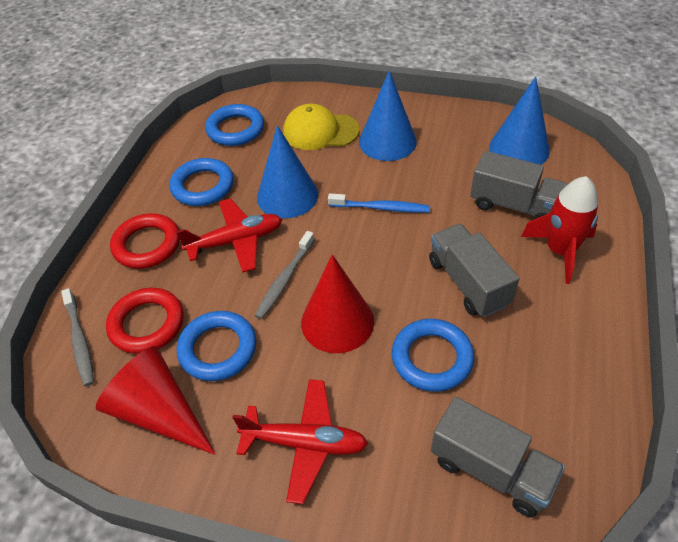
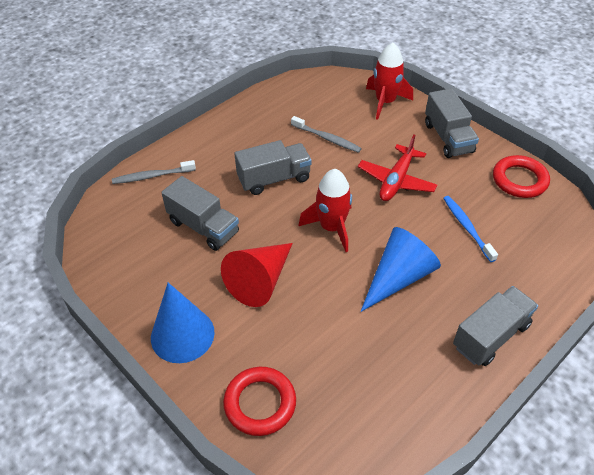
blue cone: 3 -> 2
blue ring: 4 -> 0
grey truck: 3 -> 4
red cone: 2 -> 1
red plane: 2 -> 1
red rocket: 1 -> 2
yellow cap: 1 -> 0

